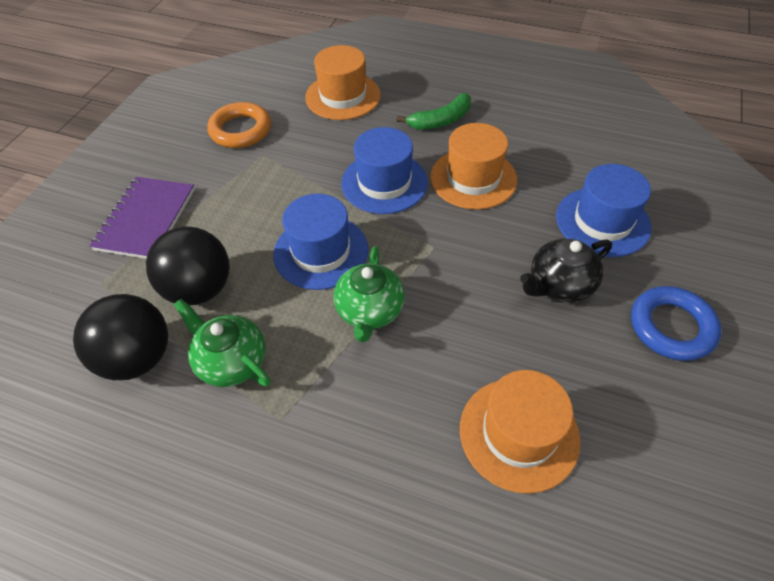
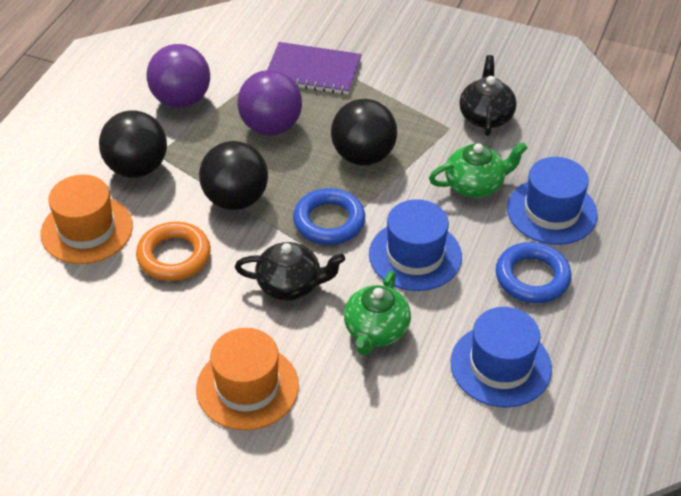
black ball: 2 -> 3
black teapot: 1 -> 2
blue ring: 1 -> 2
green banana: 1 -> 0
orange hat: 3 -> 2
purple ball: 0 -> 2

